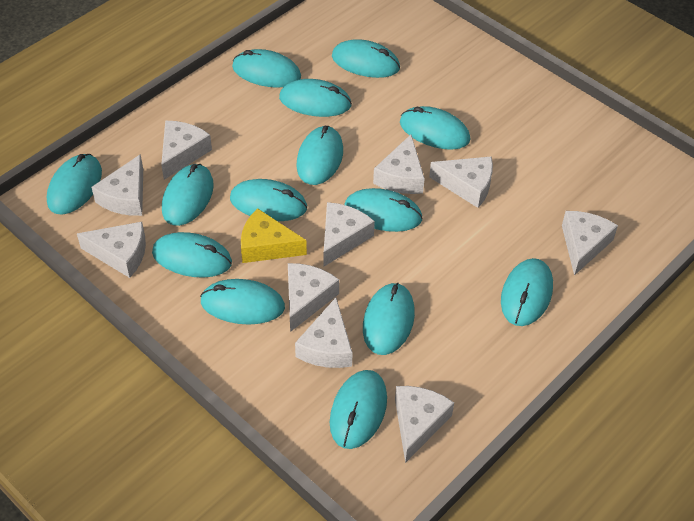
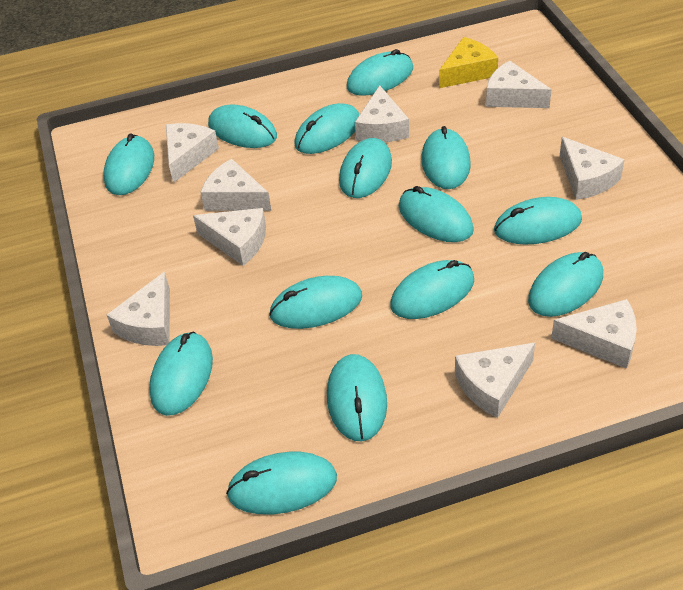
white cheese: 10 -> 9

